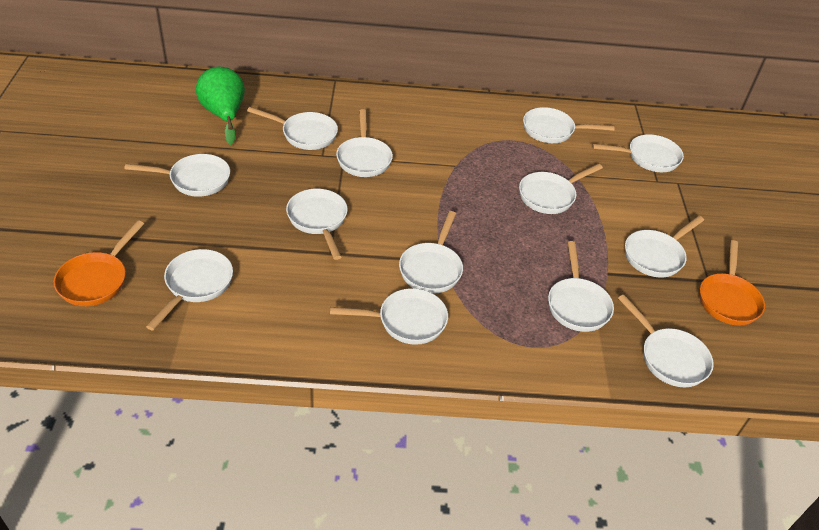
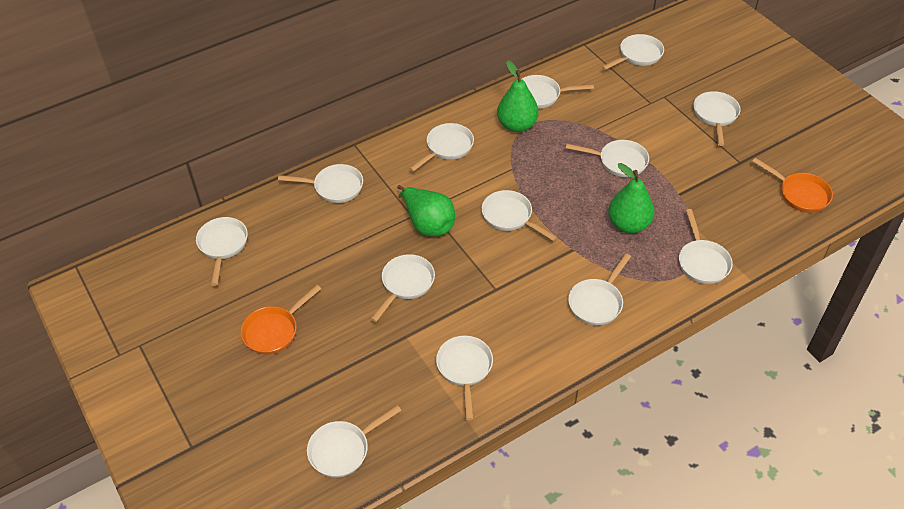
green pear: 1 -> 3

